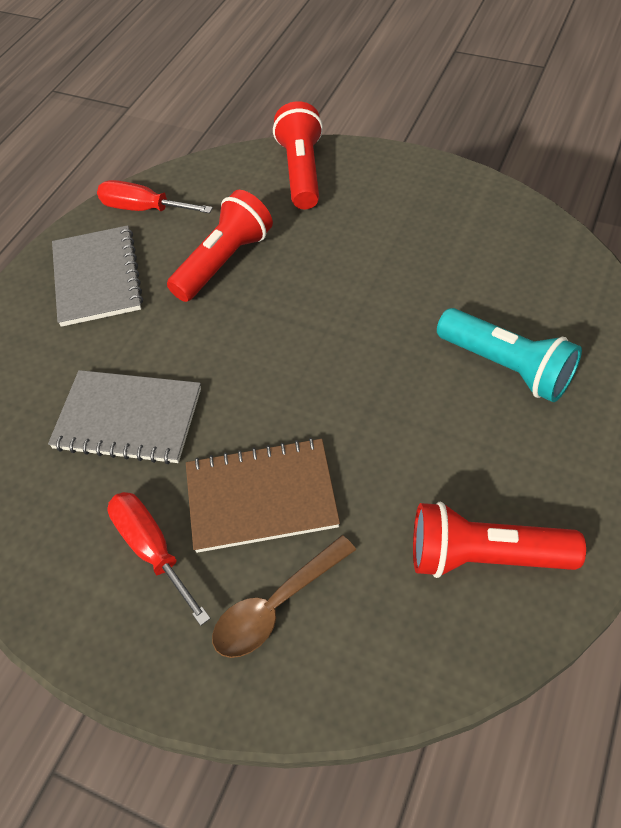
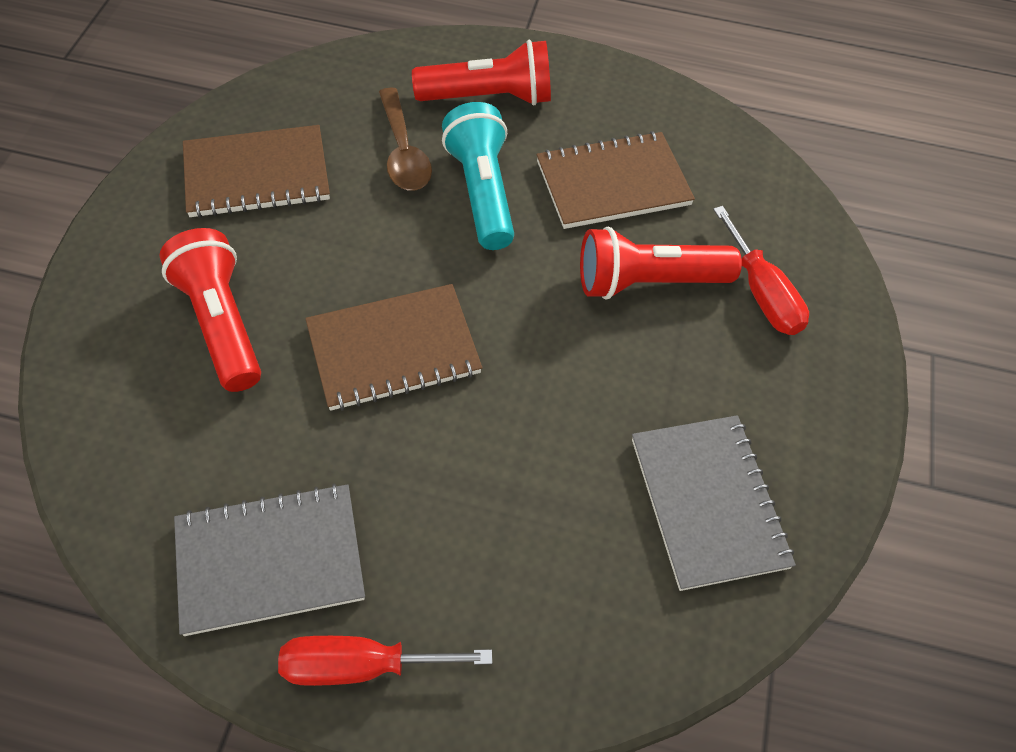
brown notebook: 1 -> 3

